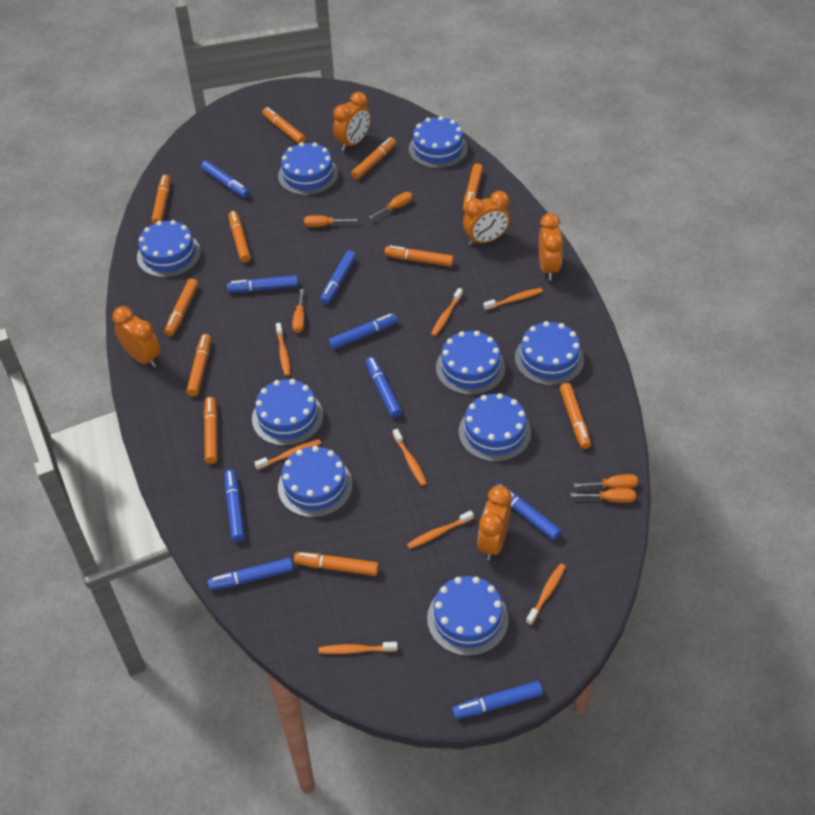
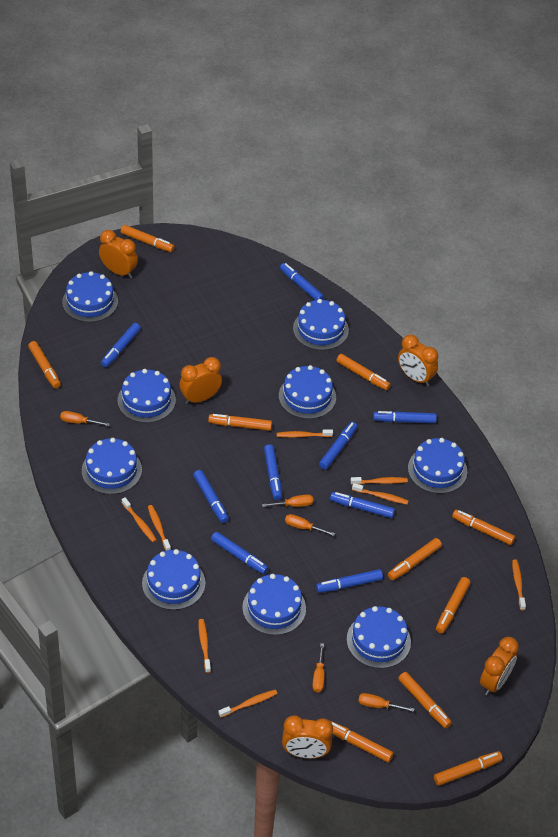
orange marker: 11 -> 10

